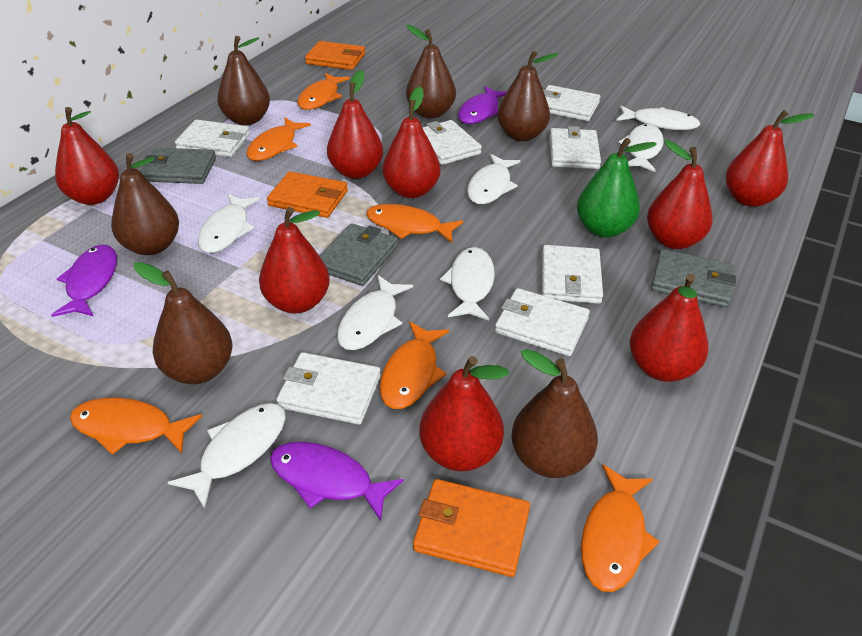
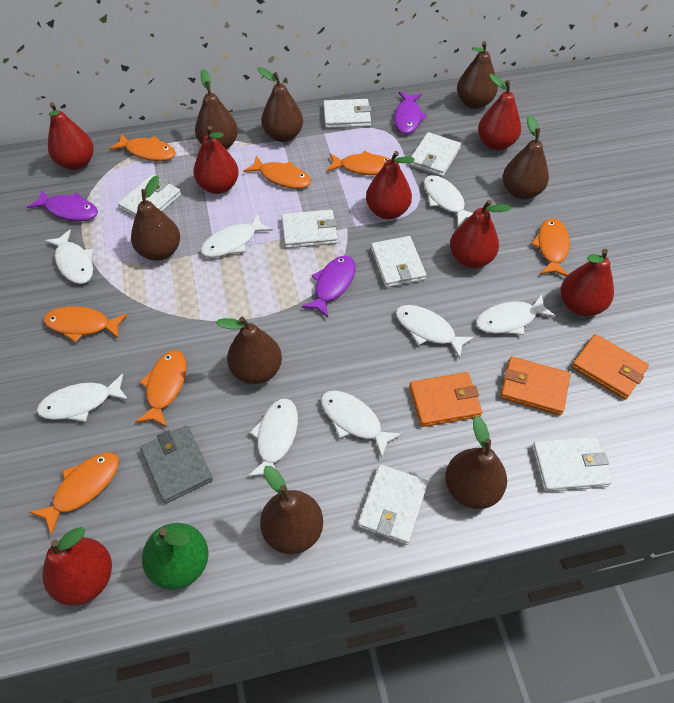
brown pear: 6 -> 8
grey wallet: 3 -> 1
orange fish: 6 -> 7
red pear: 8 -> 7
white fish: 7 -> 8

